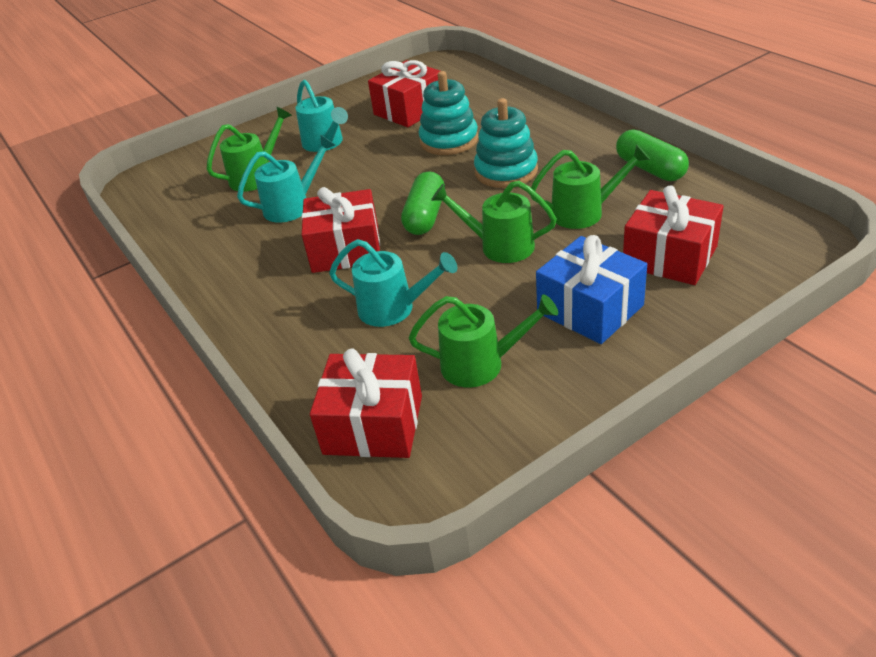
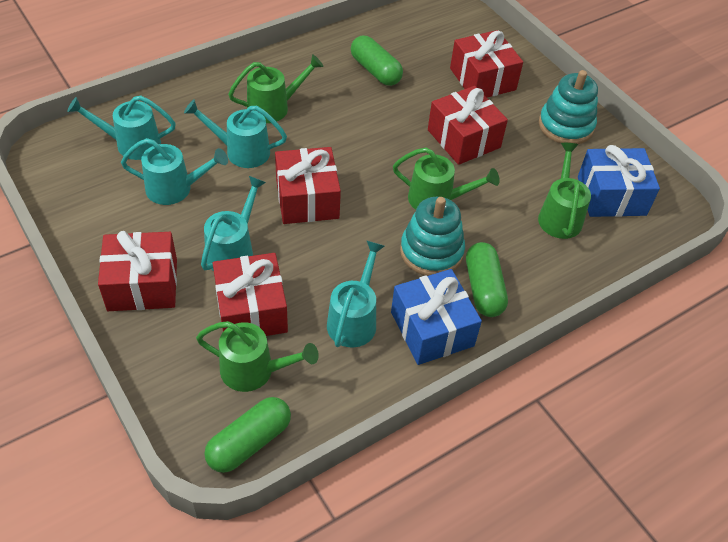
blue gift: 1 -> 2
green capsule: 2 -> 3
red gift: 4 -> 5
turquoise watering can: 3 -> 5

